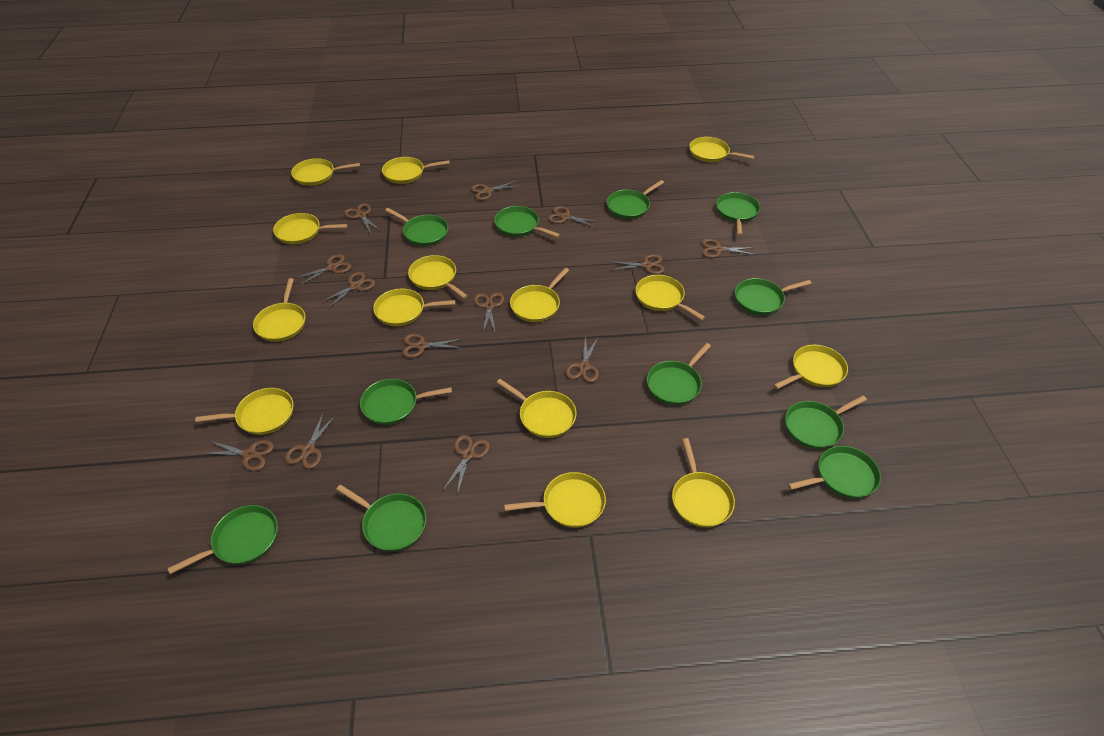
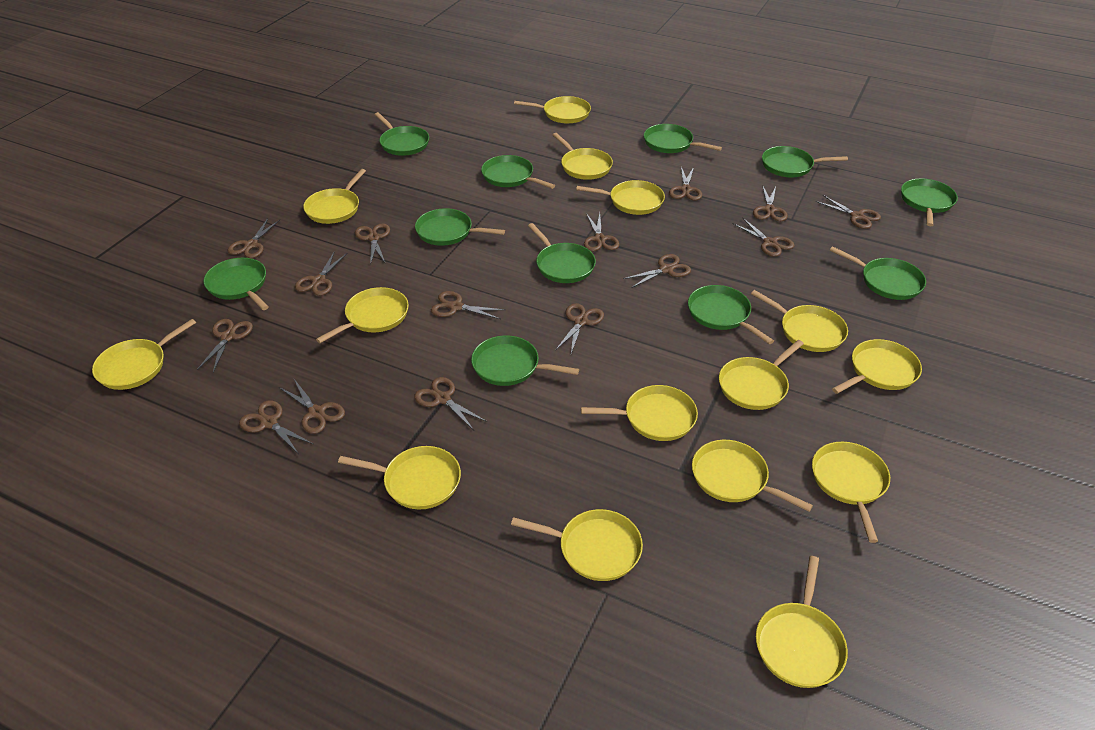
brown scissors: 13 -> 15
yellow pan: 14 -> 15

